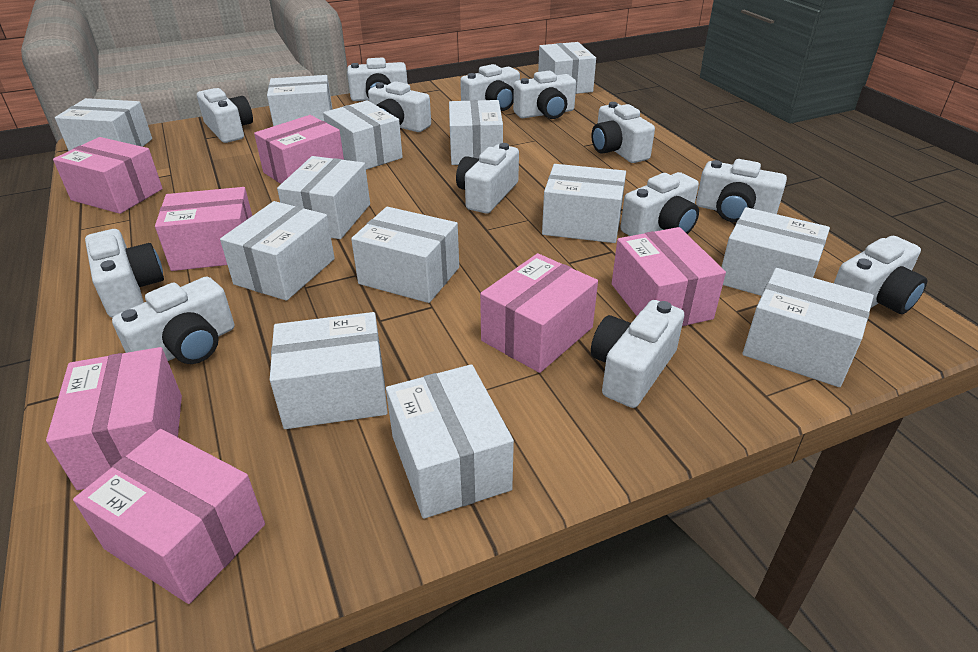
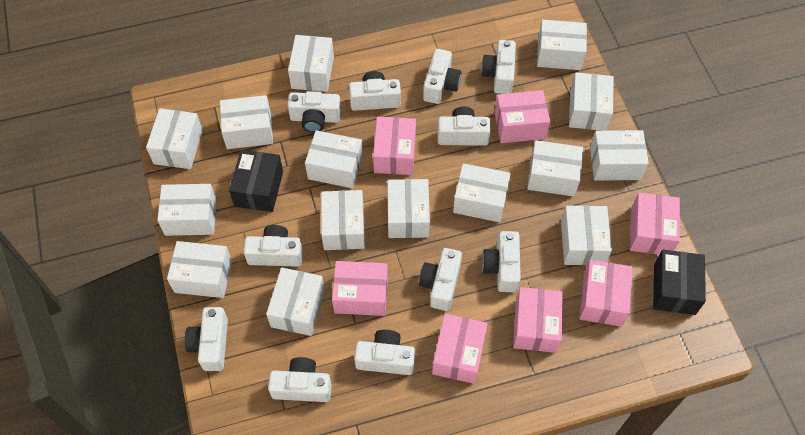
black box: 0 -> 2
white box: 13 -> 15
white camera: 13 -> 11

